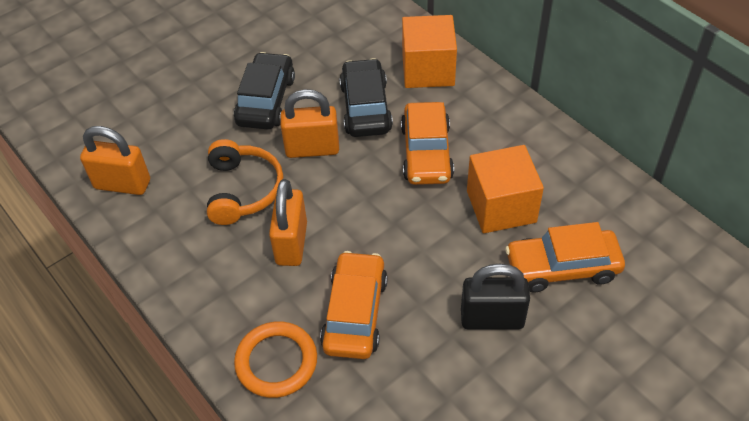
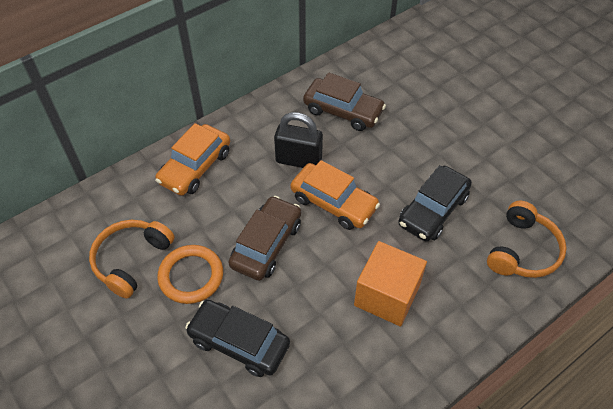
brown car: 0 -> 2
orange car: 3 -> 2
orange cube: 2 -> 1
orange headphones: 1 -> 2
orange padlock: 3 -> 0

